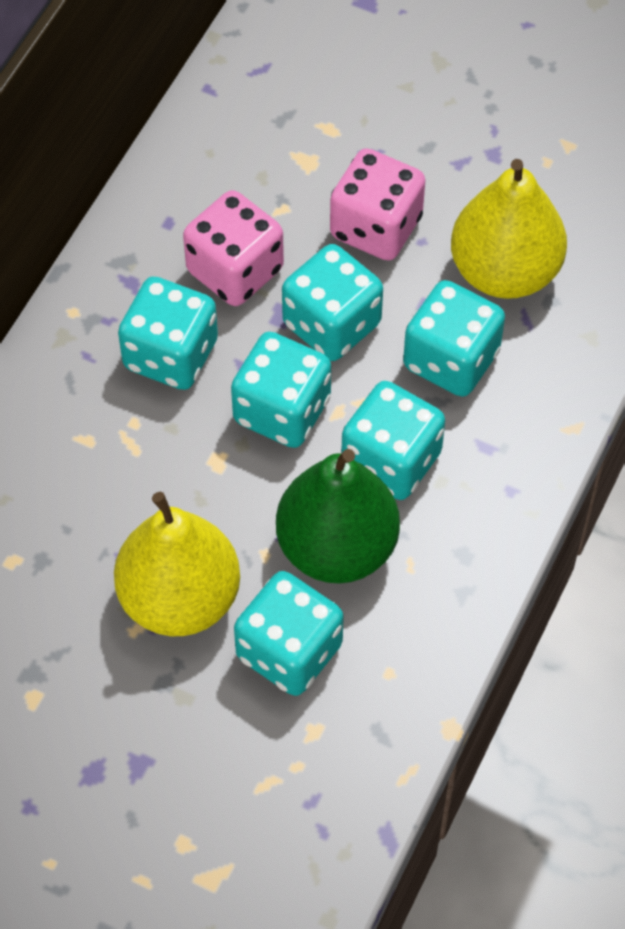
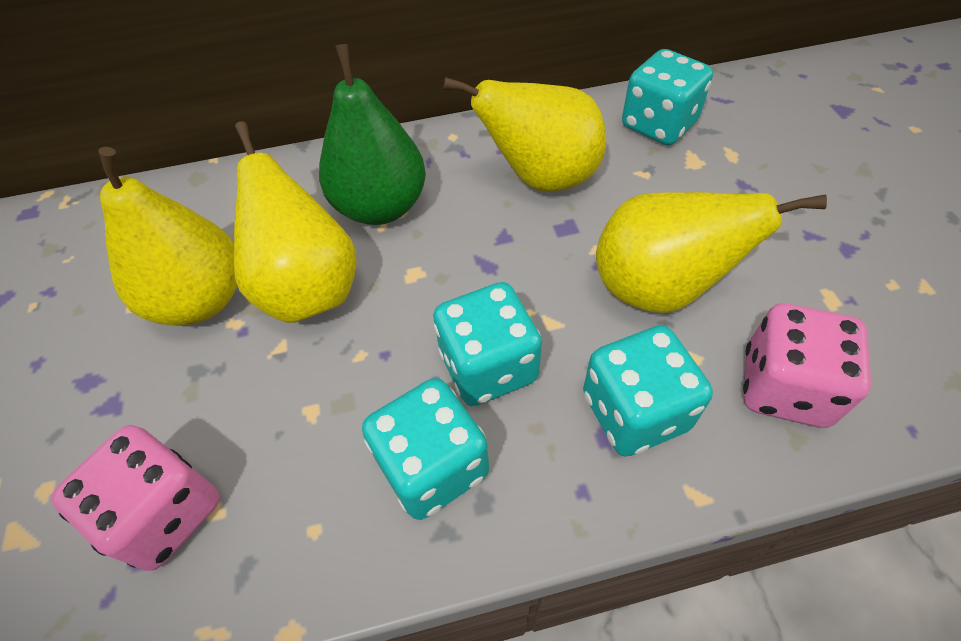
turquoise dice: 6 -> 4
yellow pear: 2 -> 4

